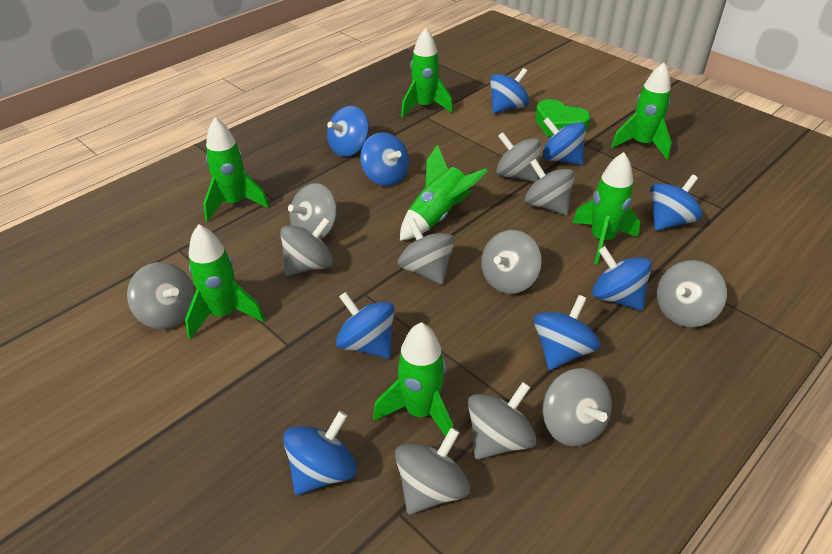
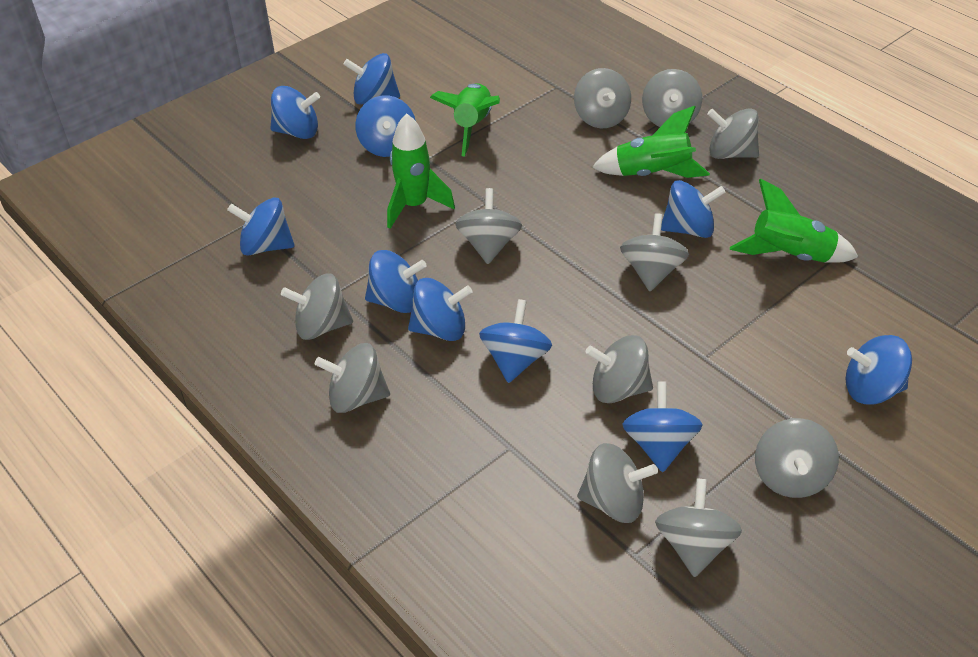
blue spinning top: 9 -> 10
green heart: 1 -> 0
green rocket: 7 -> 4

